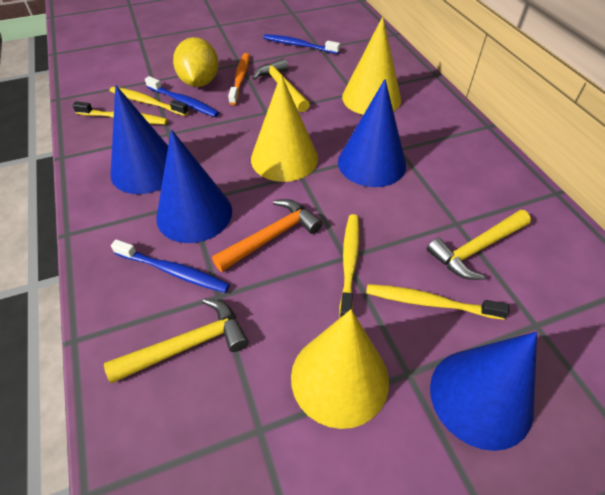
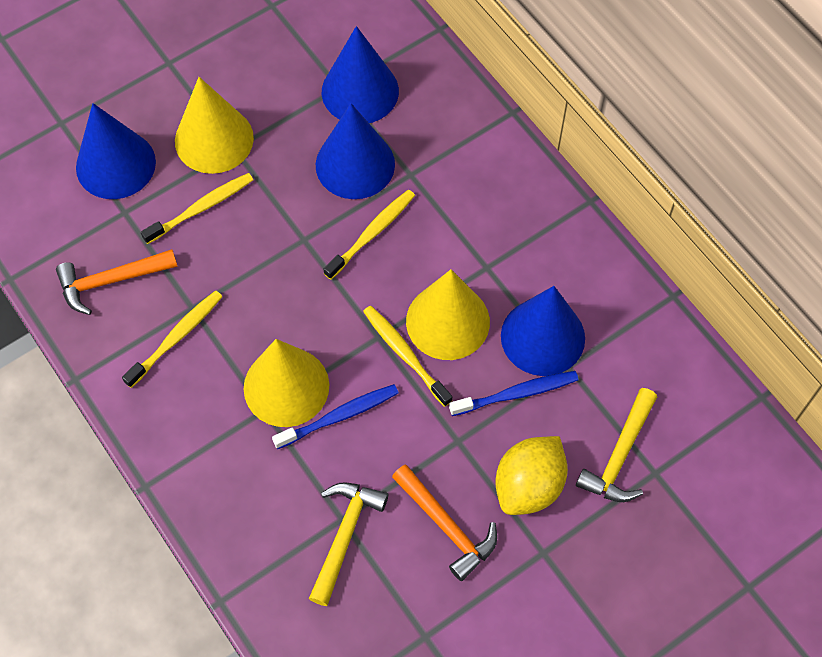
blue toothbrush: 3 -> 2
orange hammer: 1 -> 2
orange toothbrush: 1 -> 0
yellow hammer: 3 -> 2

